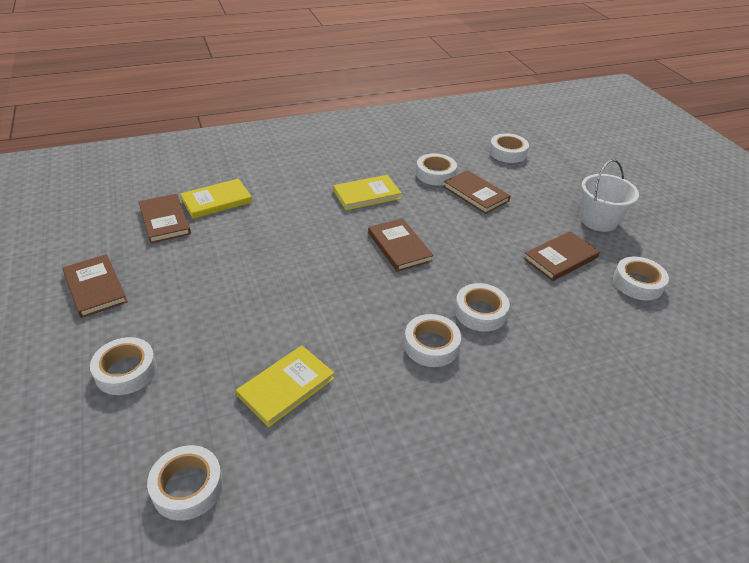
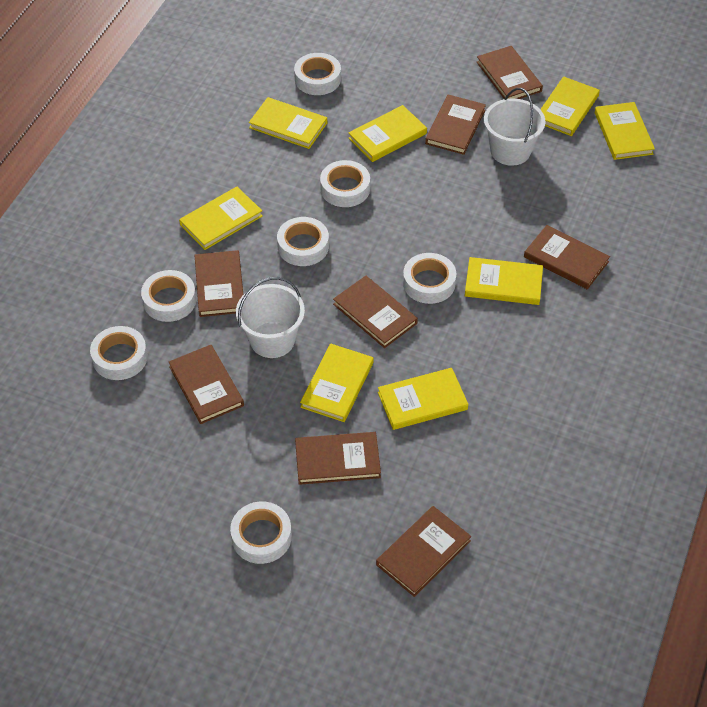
brown book: 5 -> 8
white bucket: 1 -> 2
yellow book: 3 -> 8

